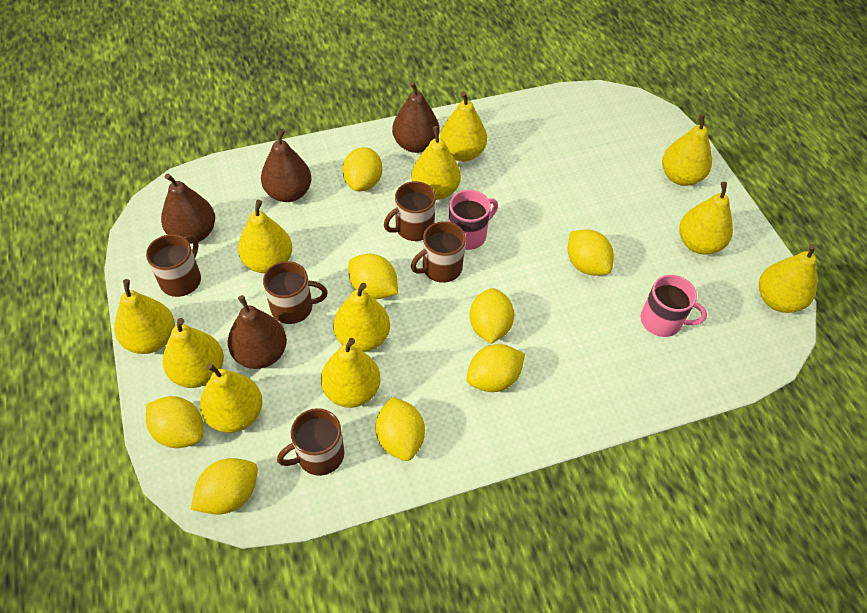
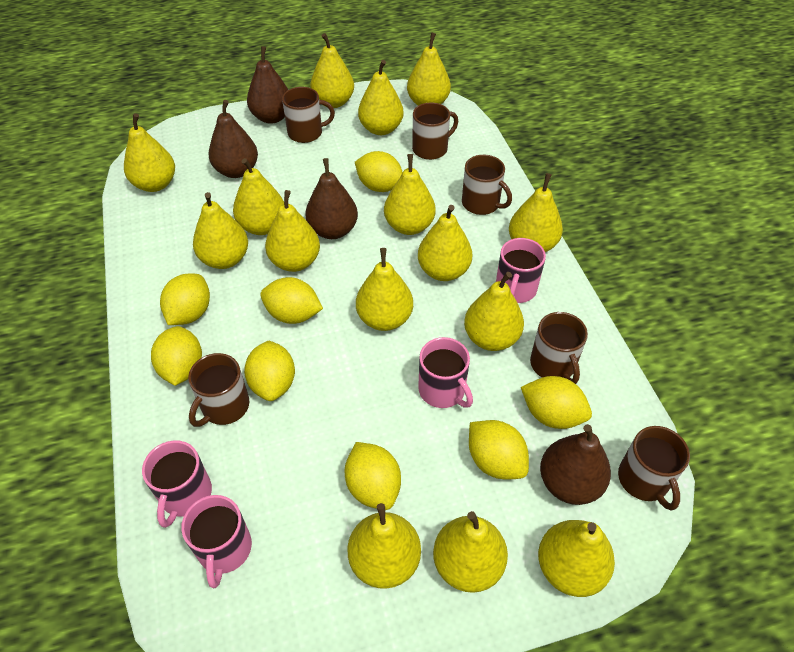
brown mug: 5 -> 6
pink mug: 2 -> 4
yellow pear: 11 -> 15

